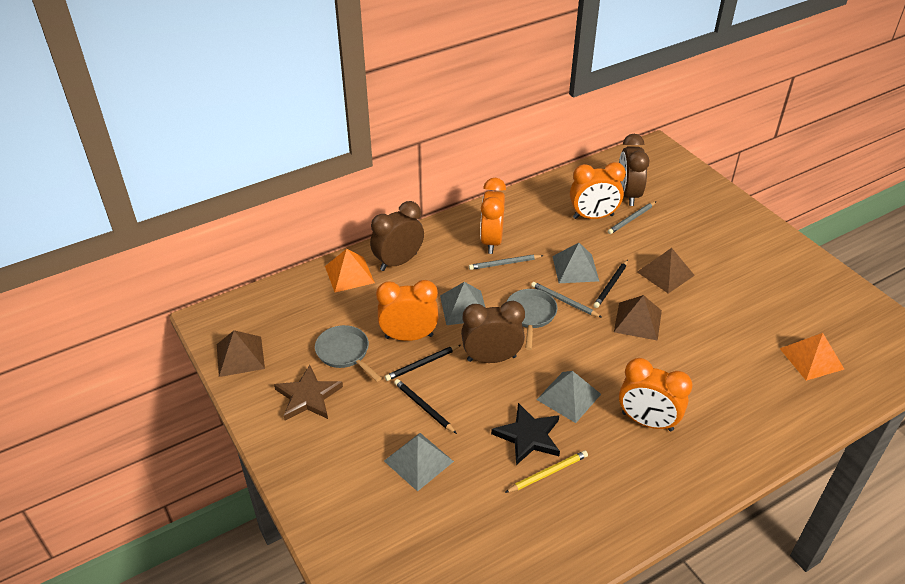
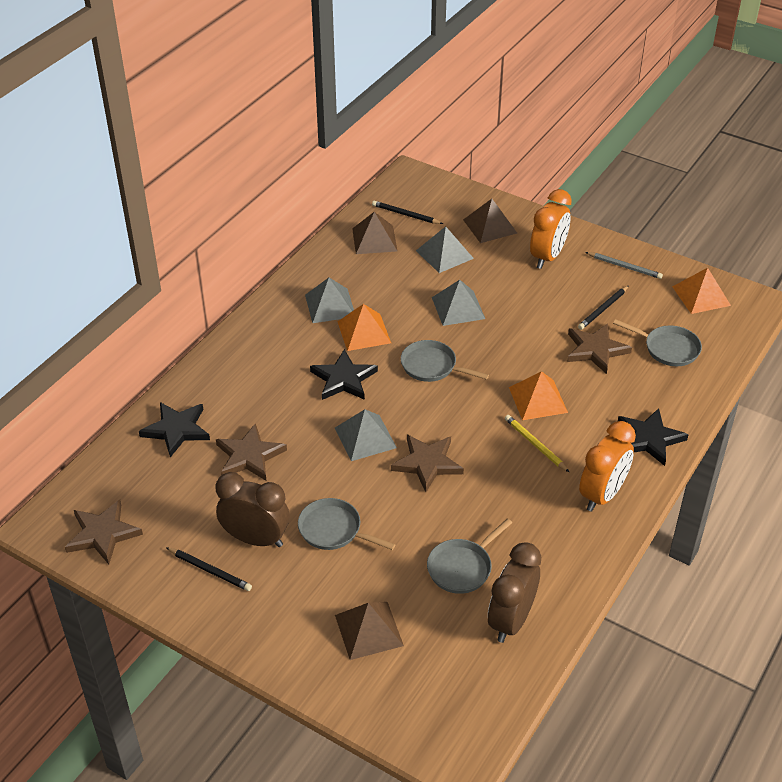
black star: 1 -> 3
brown clock: 3 -> 2
brown star: 1 -> 4
grey pan: 2 -> 4
grey pencil: 3 -> 1
orange clock: 4 -> 2
orange pyramid: 2 -> 3

